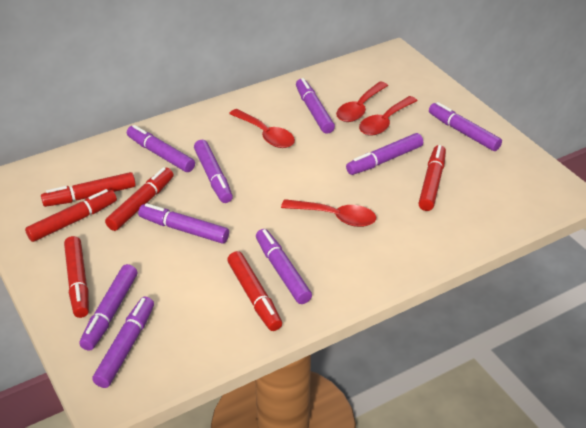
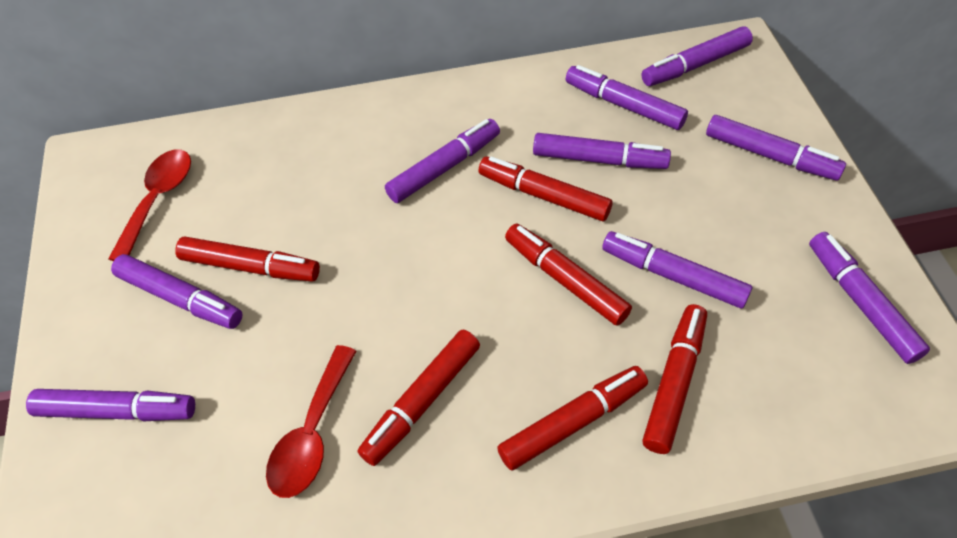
red spoon: 4 -> 2

